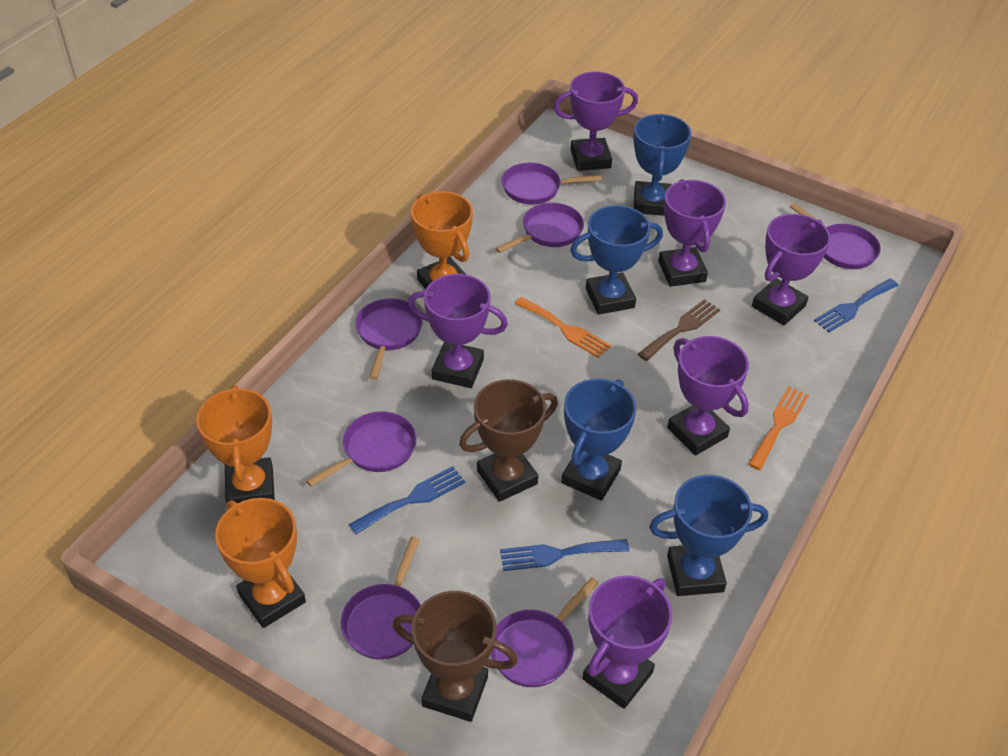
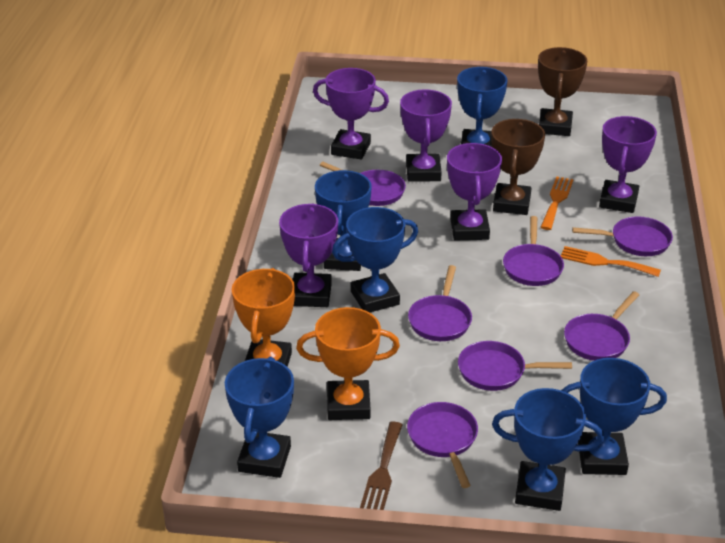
blue fork: 3 -> 0
blue trophy: 4 -> 6
orange trophy: 3 -> 2
purple trophy: 6 -> 5

